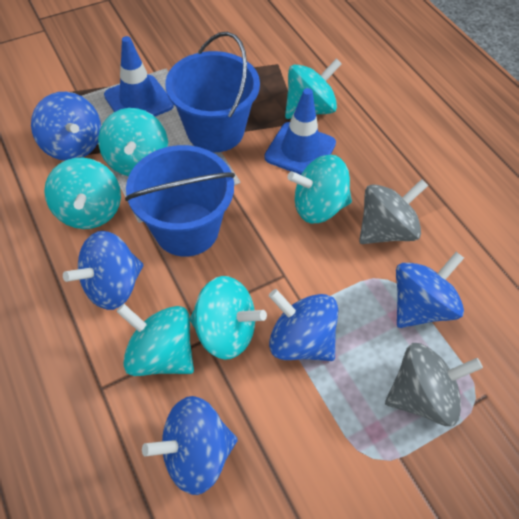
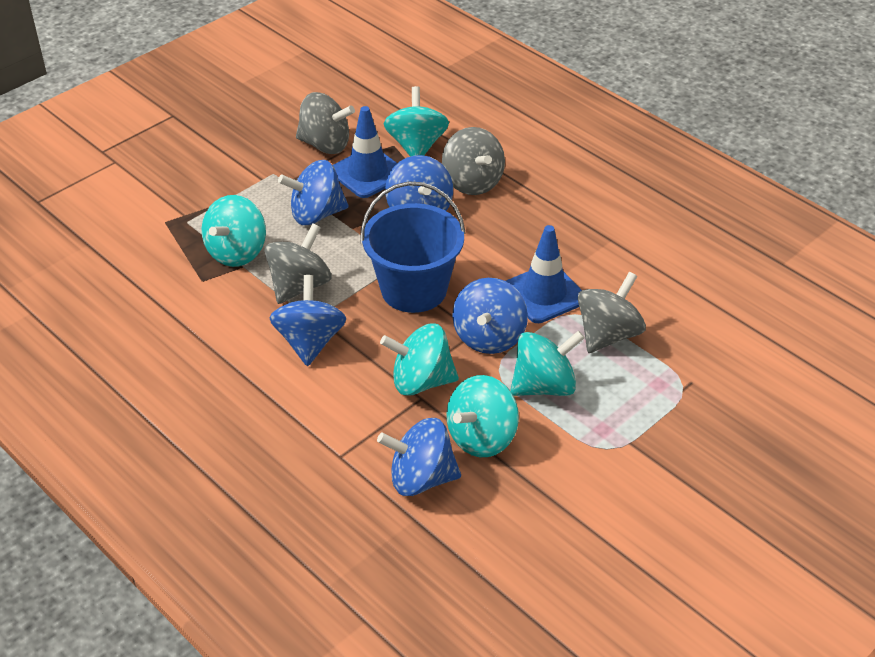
blue bucket: 2 -> 1
grey spinning top: 2 -> 4
turquoise spinning top: 6 -> 5

